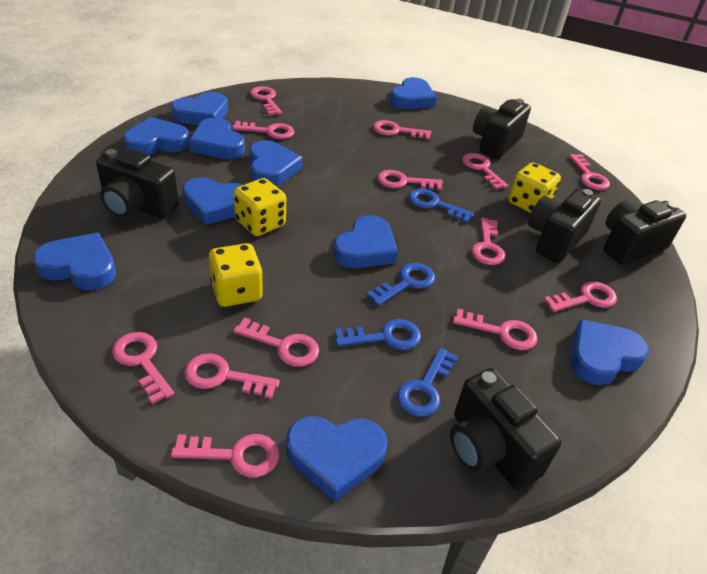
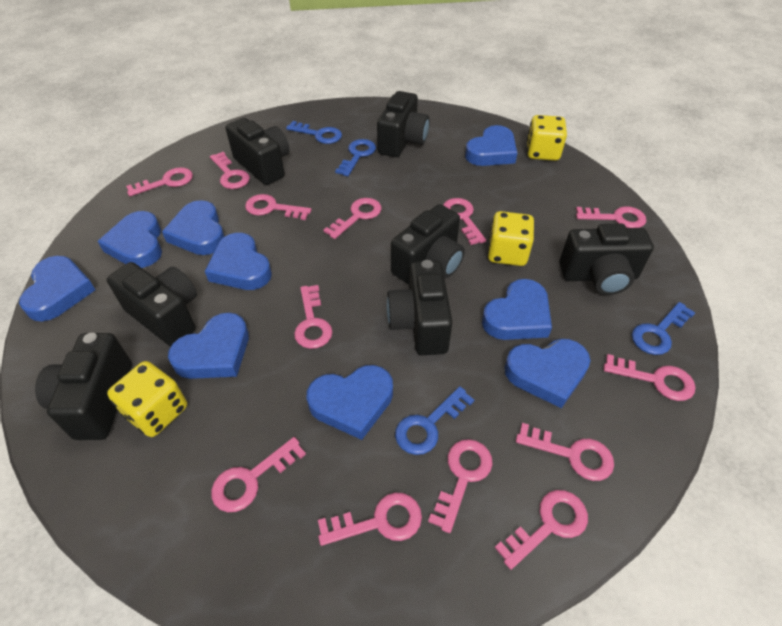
black camera: 5 -> 7
blue heart: 10 -> 9

